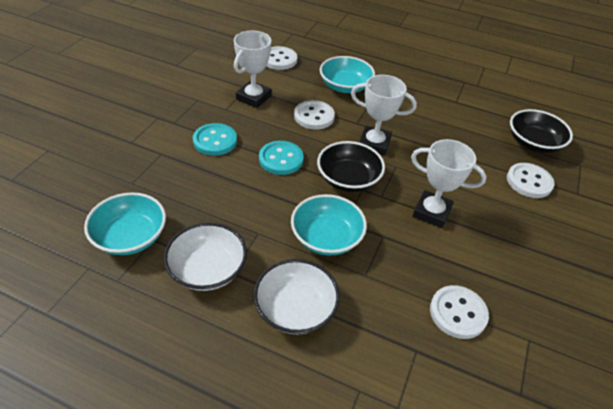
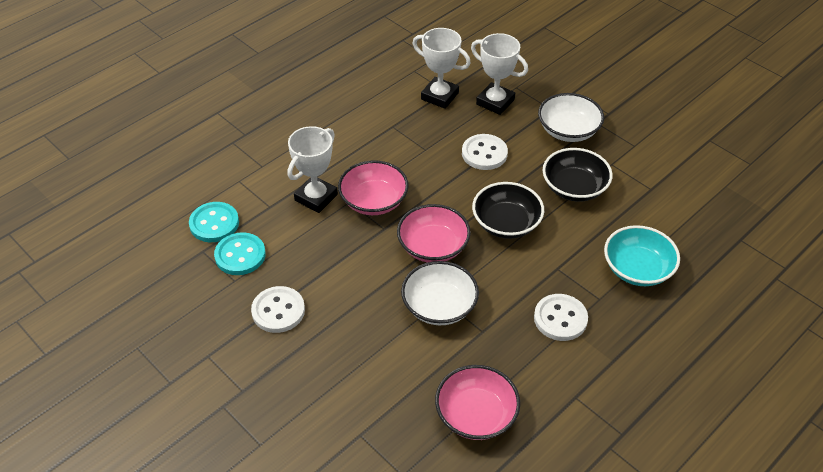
pink bowl: 0 -> 3
turquoise bowl: 3 -> 1
white button: 4 -> 3

